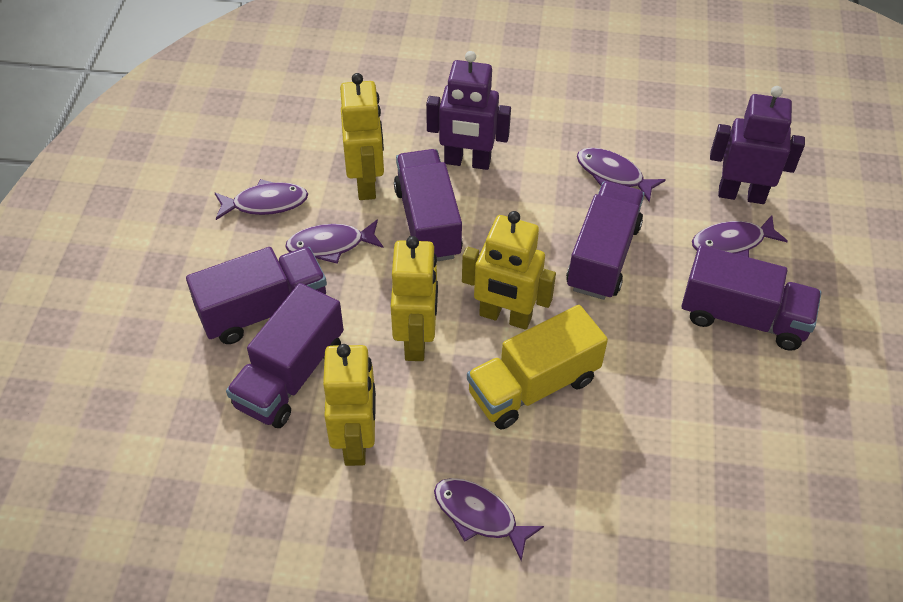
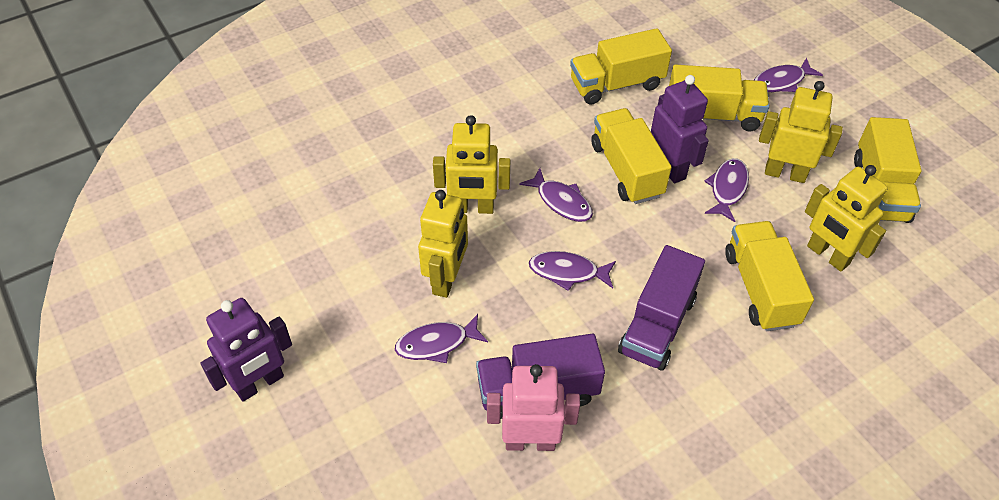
pink robot: 0 -> 1
purple truck: 5 -> 2
yellow truck: 1 -> 5

